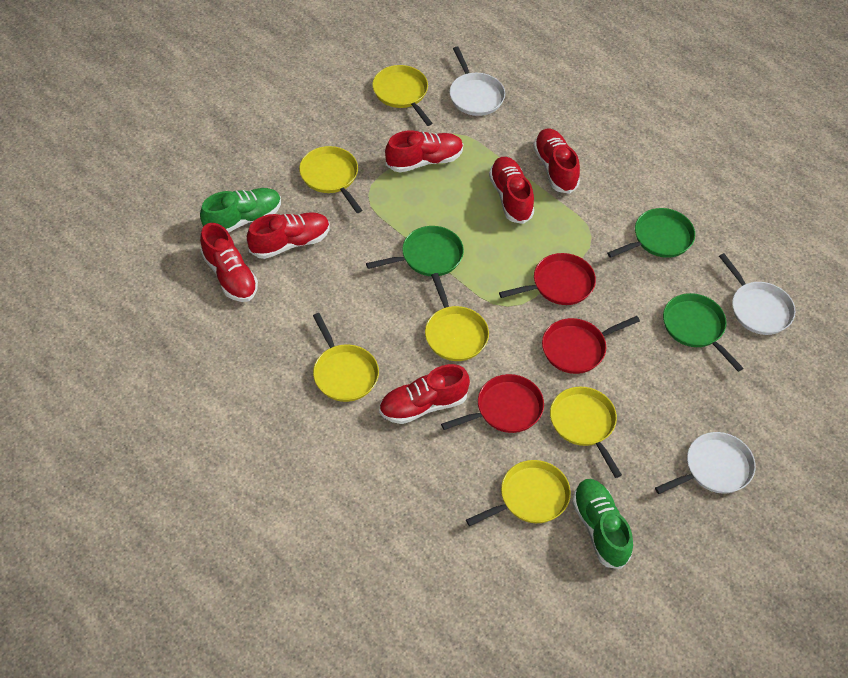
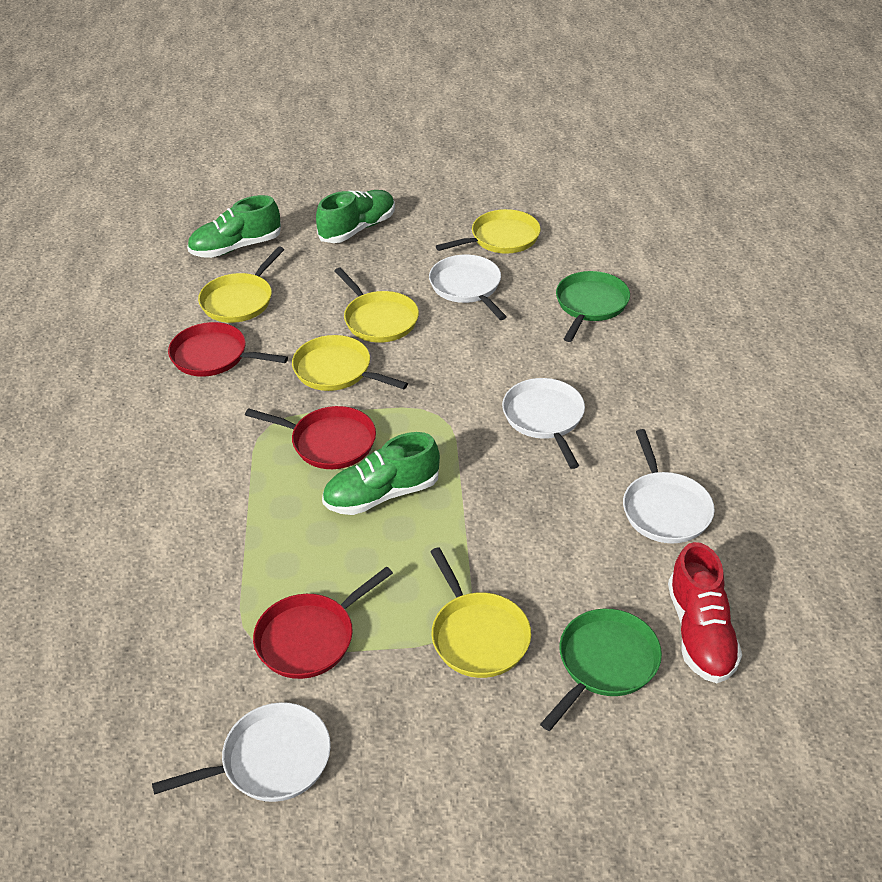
green pan: 3 -> 2
green shoe: 2 -> 3
red shoe: 6 -> 1
white pan: 3 -> 4
yellow pan: 6 -> 5

